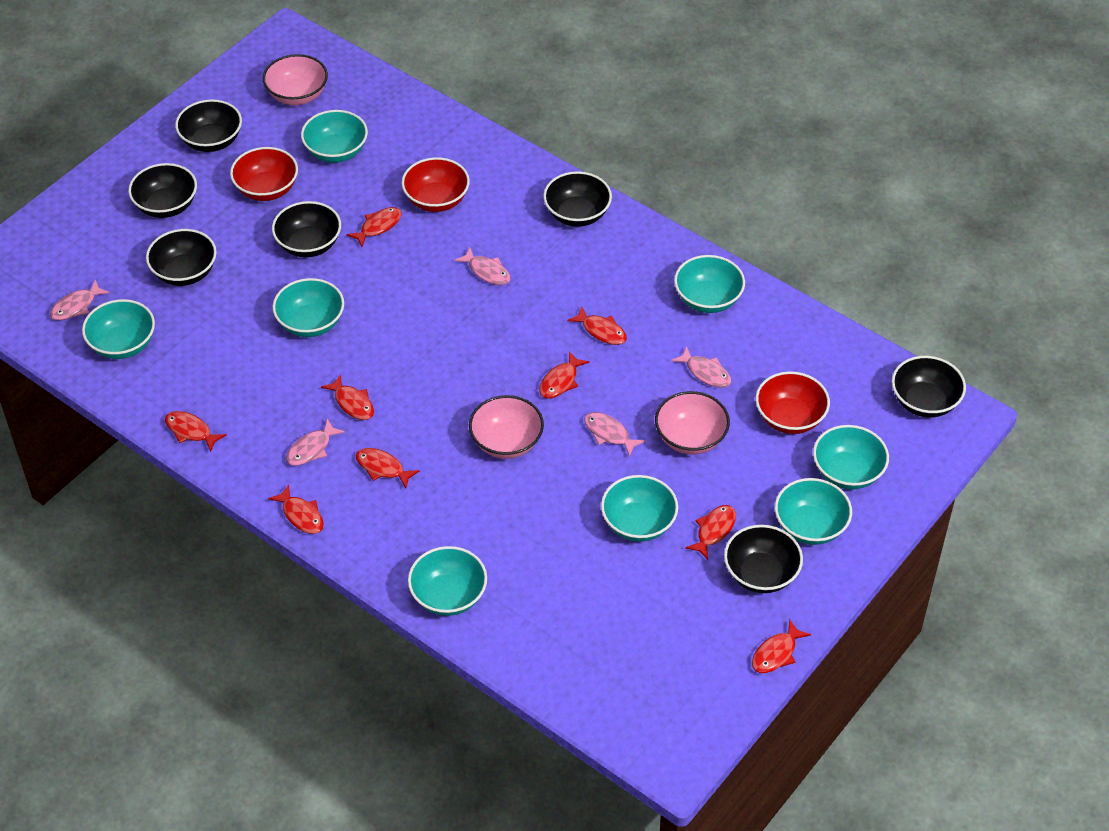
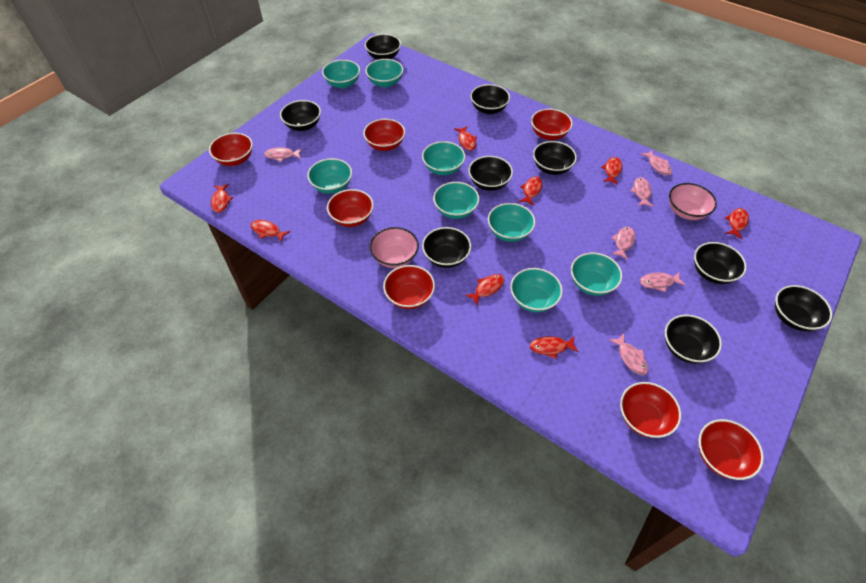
black bowl: 7 -> 9
pink bowl: 3 -> 2
pink fish: 5 -> 6
red bowl: 3 -> 7
red fish: 9 -> 8

